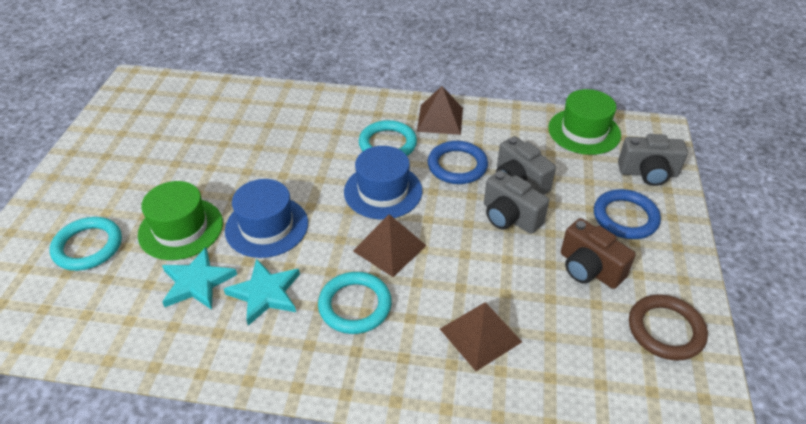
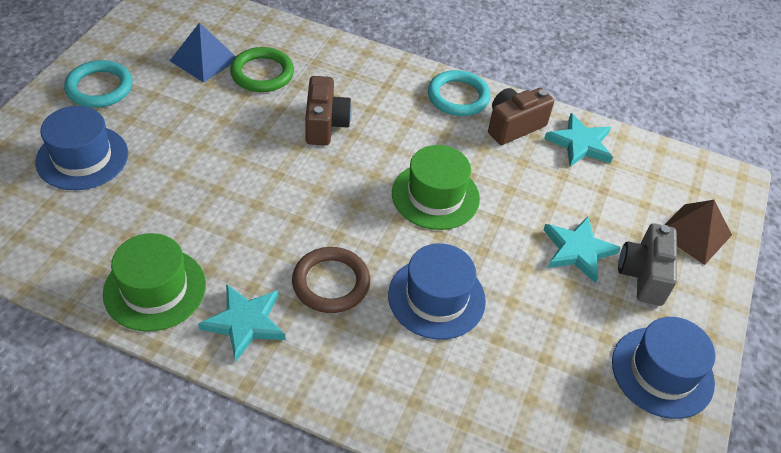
blue hat: 2 -> 3
blue pyramid: 0 -> 1
blue ring: 2 -> 0
brown camera: 1 -> 2
brown pyramid: 3 -> 1
green ring: 0 -> 1
grey camera: 3 -> 1
turquoise ring: 3 -> 2
turquoise star: 2 -> 3

